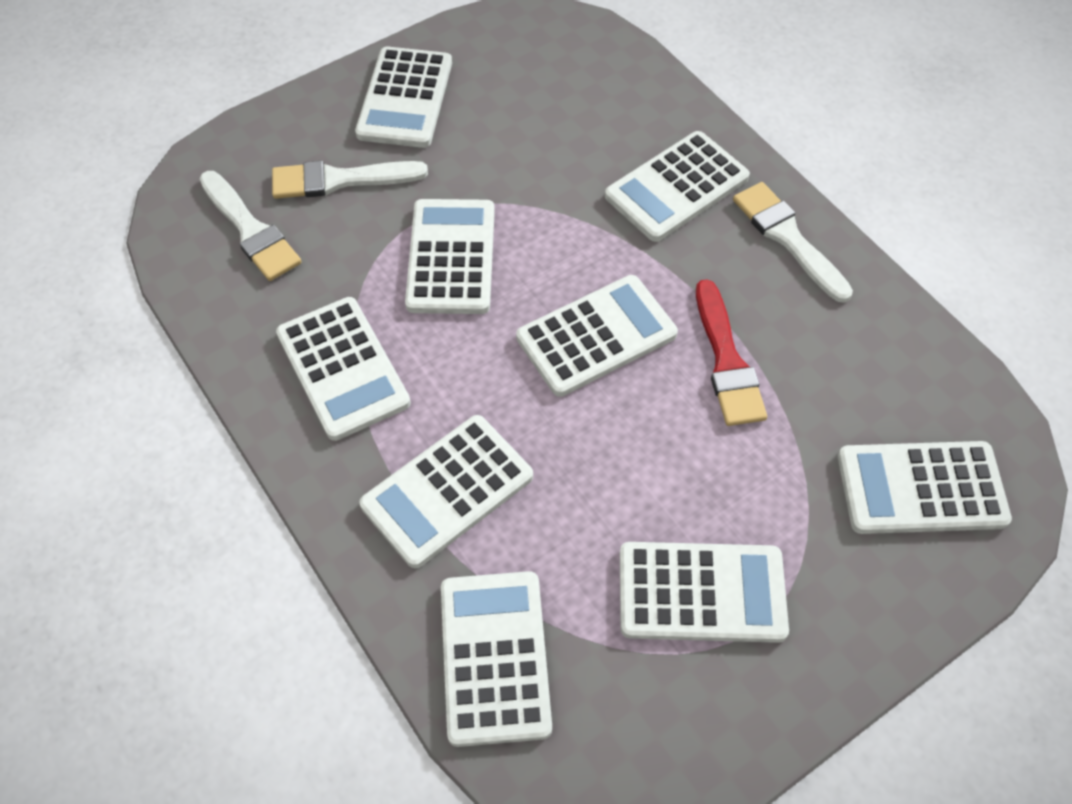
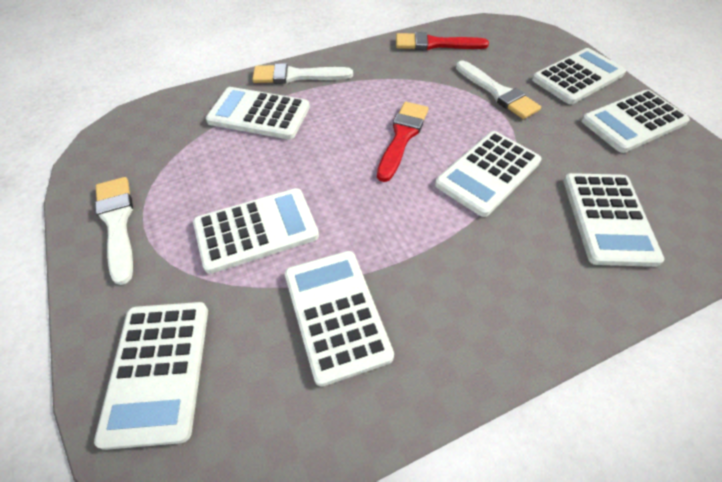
red brush: 1 -> 2
white calculator: 9 -> 8

